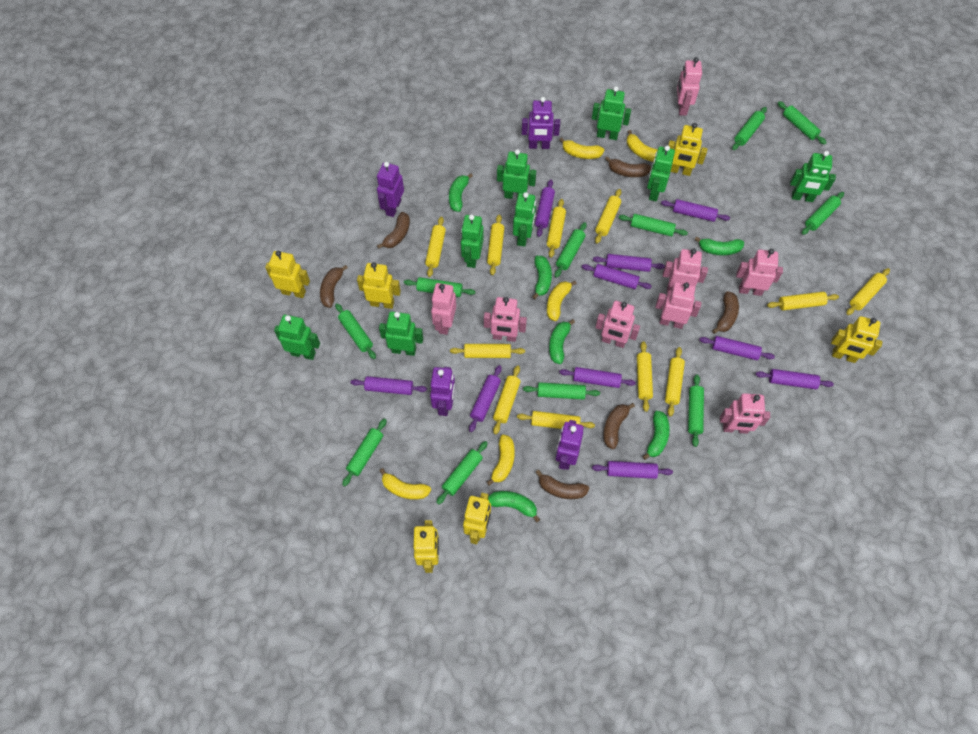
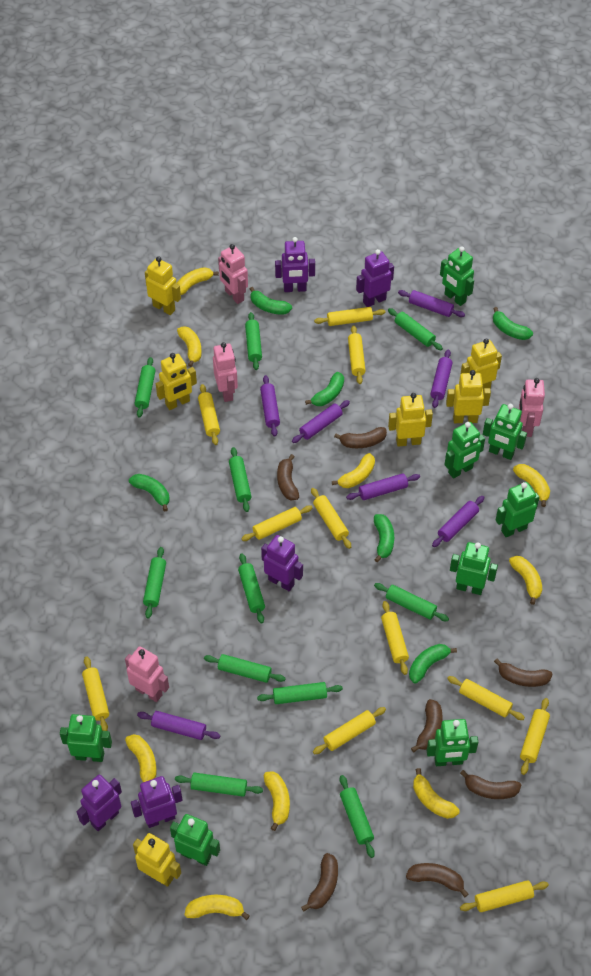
brown banana: 6 -> 7
pink robot: 8 -> 4
purple robot: 4 -> 5
purple rolling pin: 10 -> 7
yellow banana: 5 -> 9

